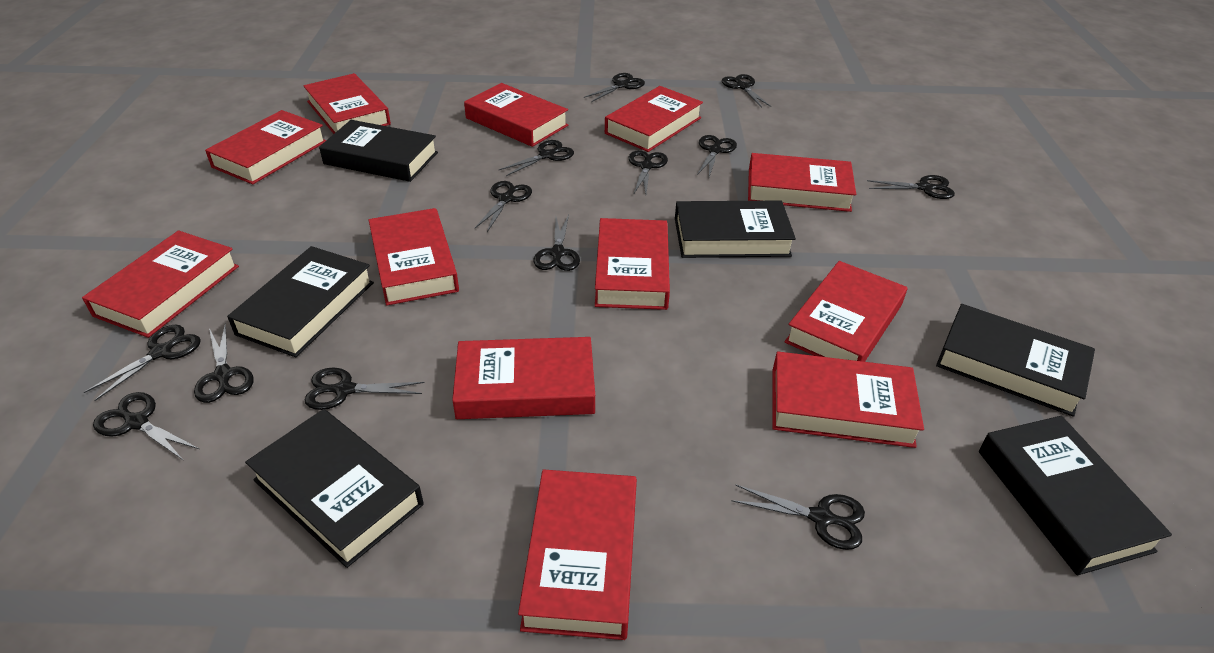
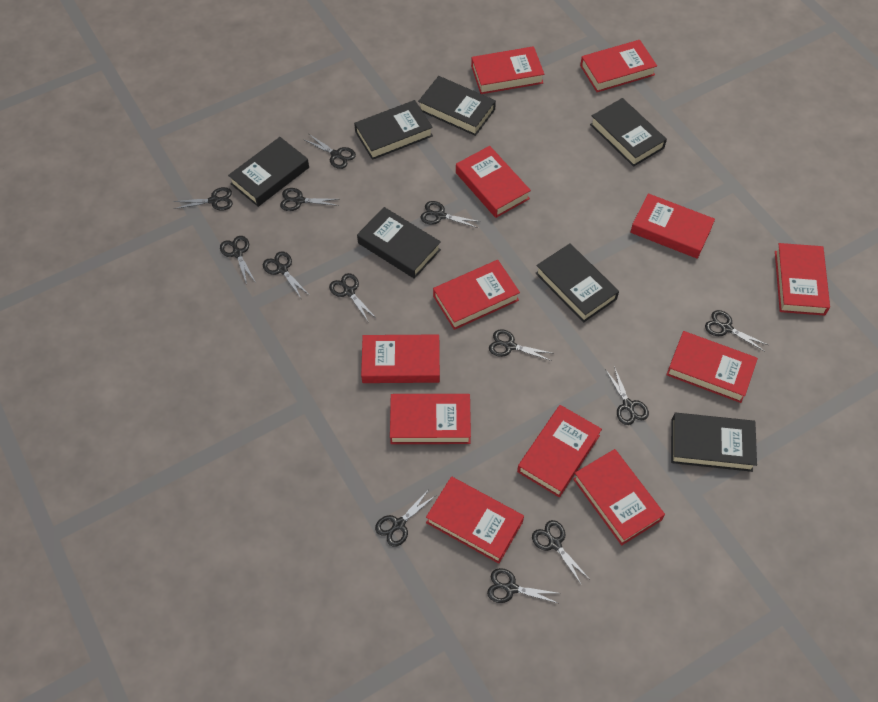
black book: 6 -> 7

